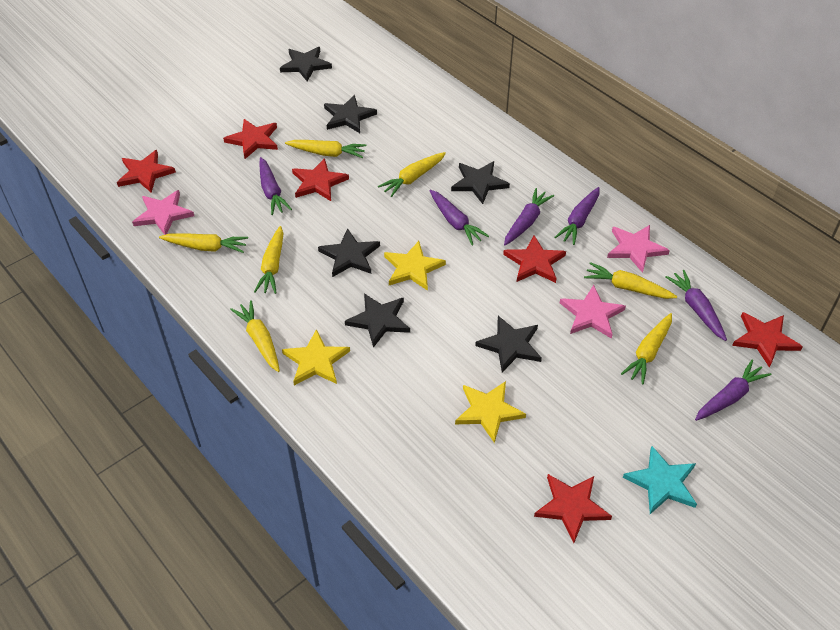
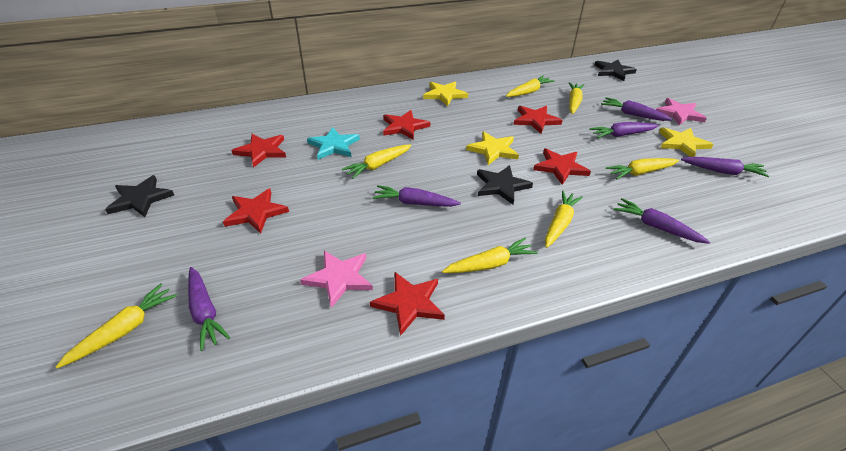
black star: 6 -> 3
pink star: 3 -> 2

